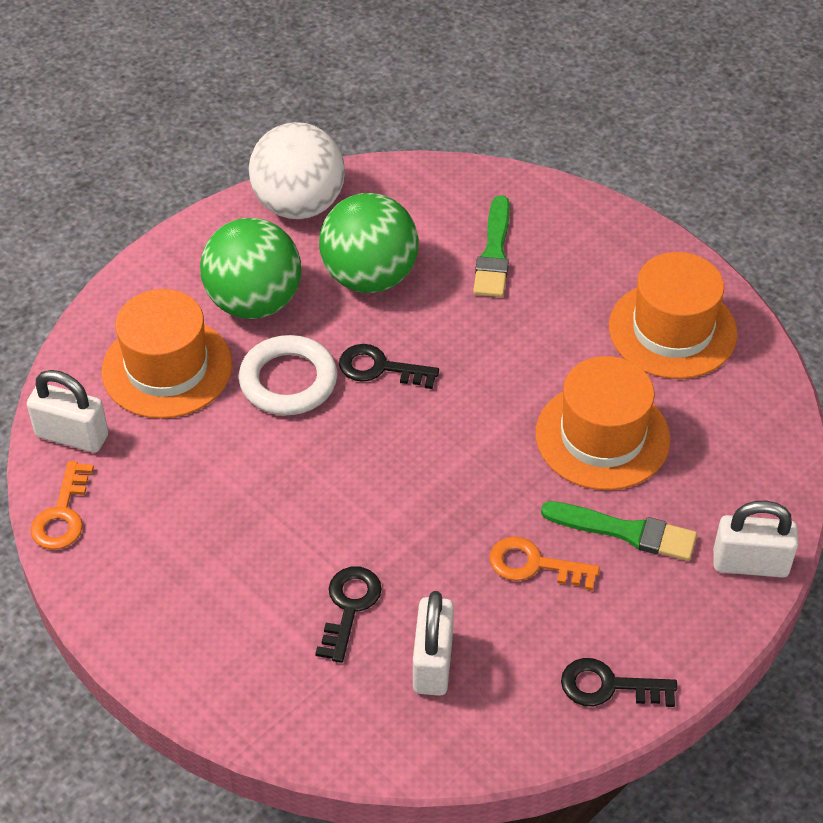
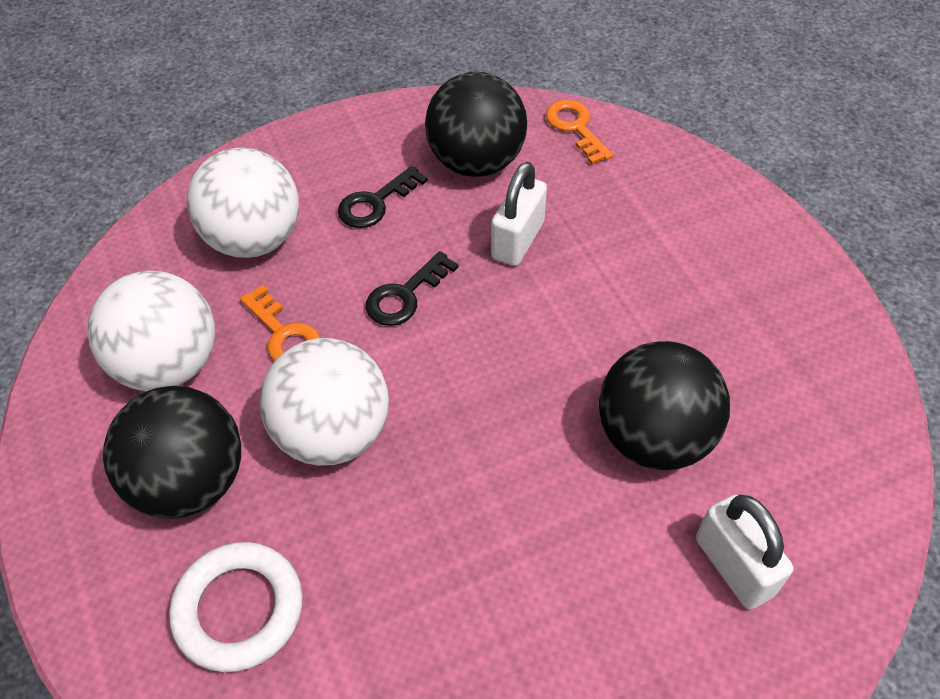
black ball: 0 -> 3
black key: 3 -> 2
green ball: 2 -> 0
green brush: 2 -> 0
orange hat: 3 -> 0
white ball: 1 -> 3
white padlock: 3 -> 2

